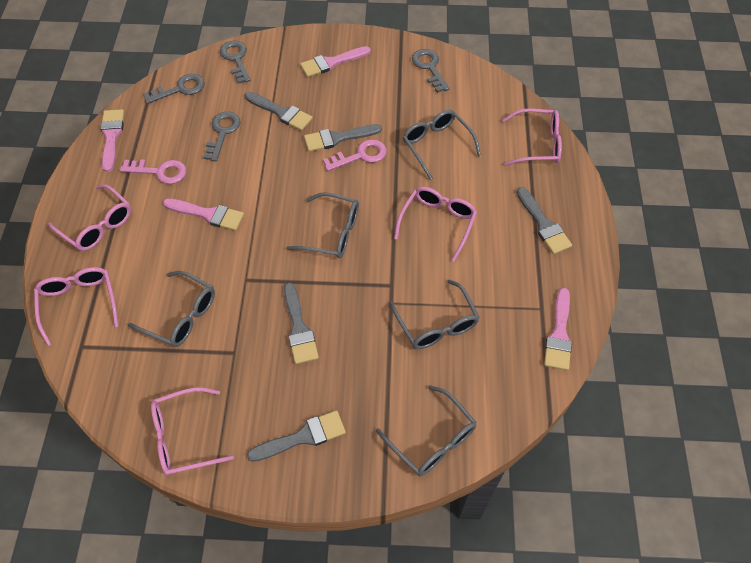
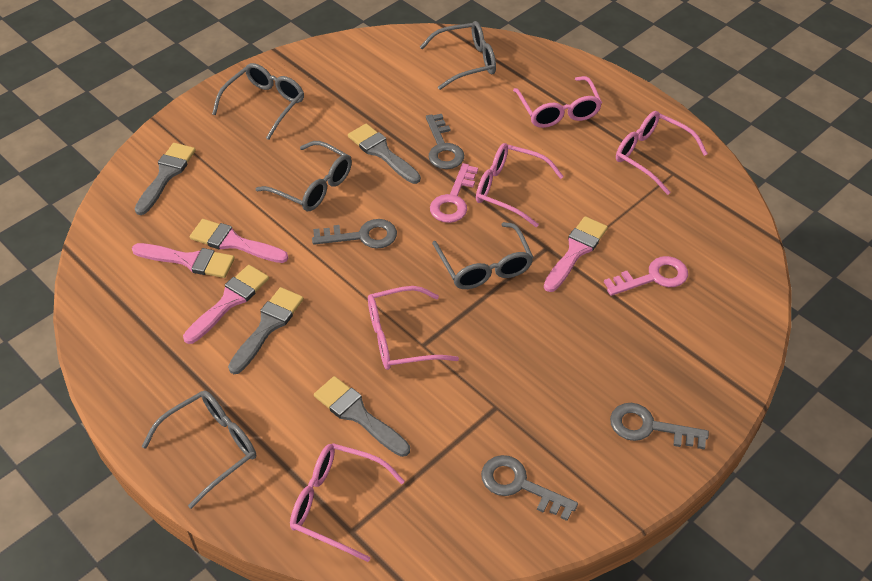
grey brush: 5 -> 4

